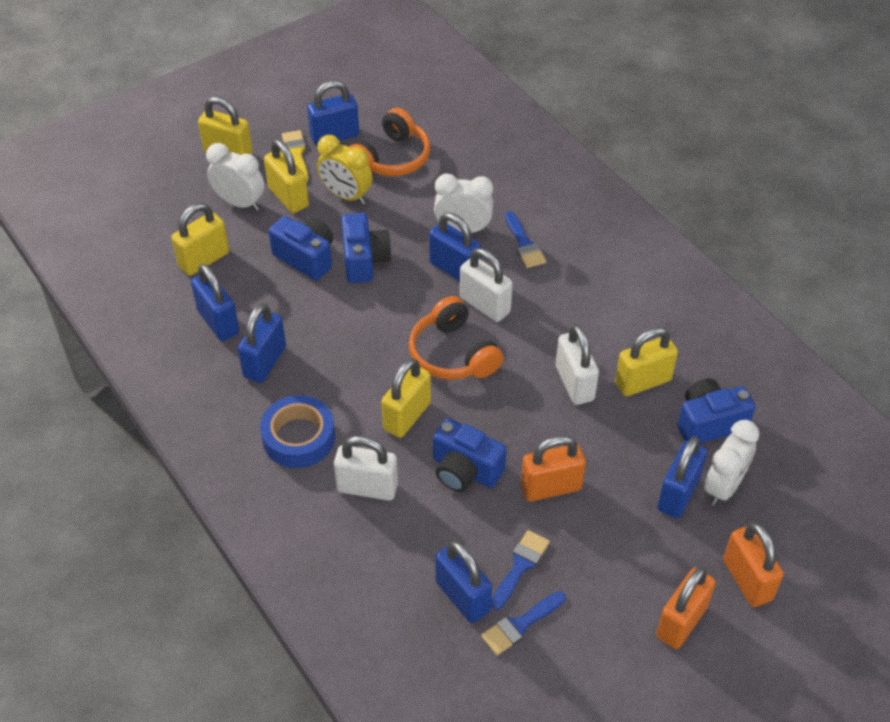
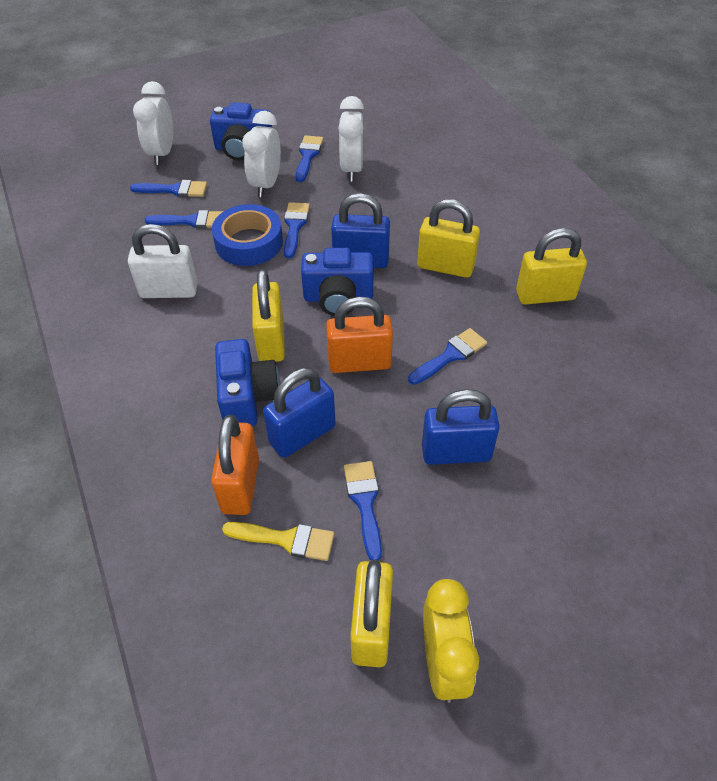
blue brush: 3 -> 6
blue camera: 4 -> 3
blue padlock: 6 -> 3
orange headphones: 2 -> 0
orange padlock: 3 -> 2
white padlock: 3 -> 1
yellow padlock: 5 -> 4

